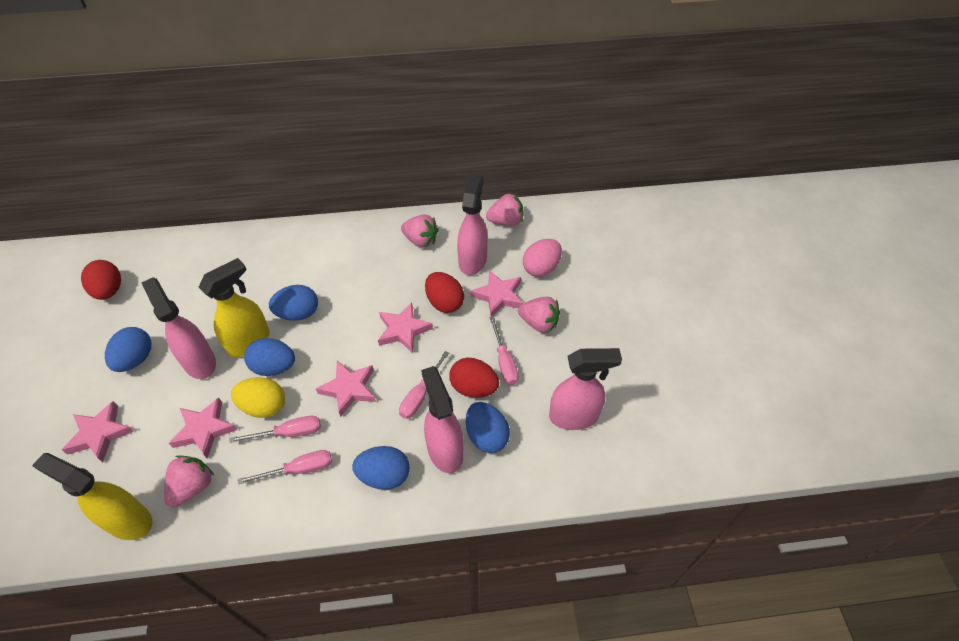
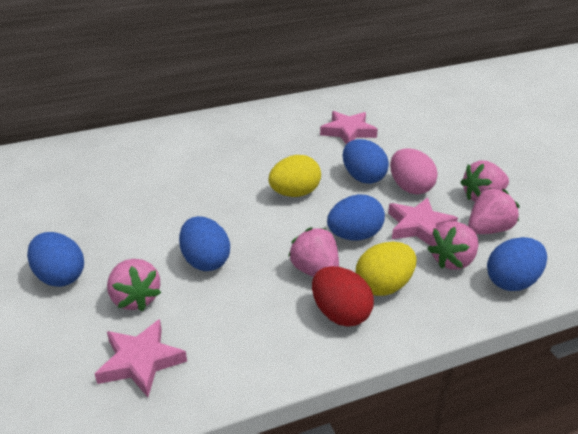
pink screwdriver: 4 -> 0
pink spray bottle: 4 -> 0
pink star: 5 -> 3
pink strawberry: 4 -> 5
red egg: 3 -> 1
yellow egg: 1 -> 2
yellow spray bottle: 2 -> 0

